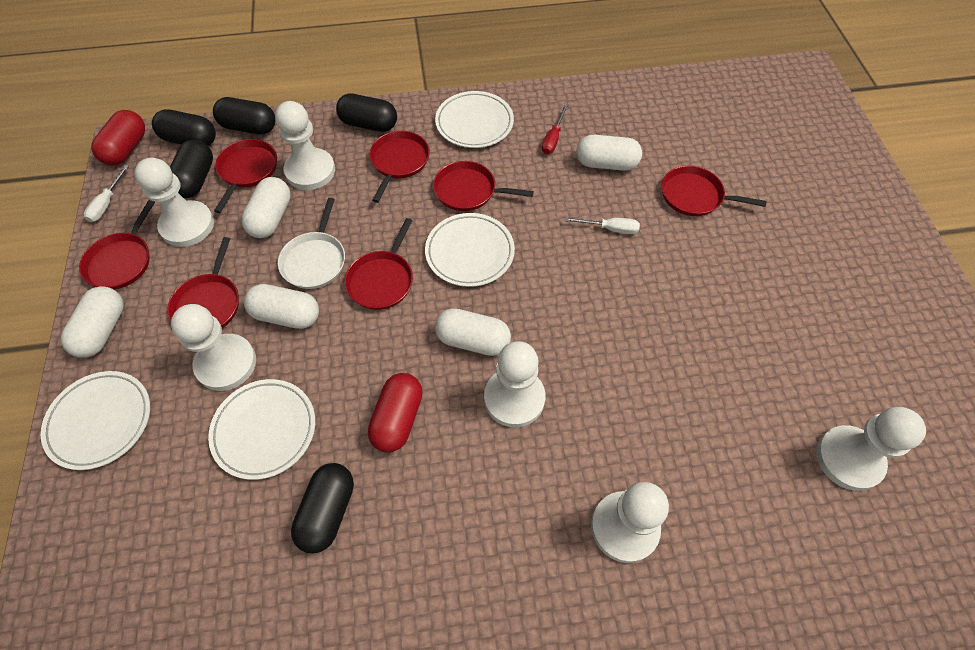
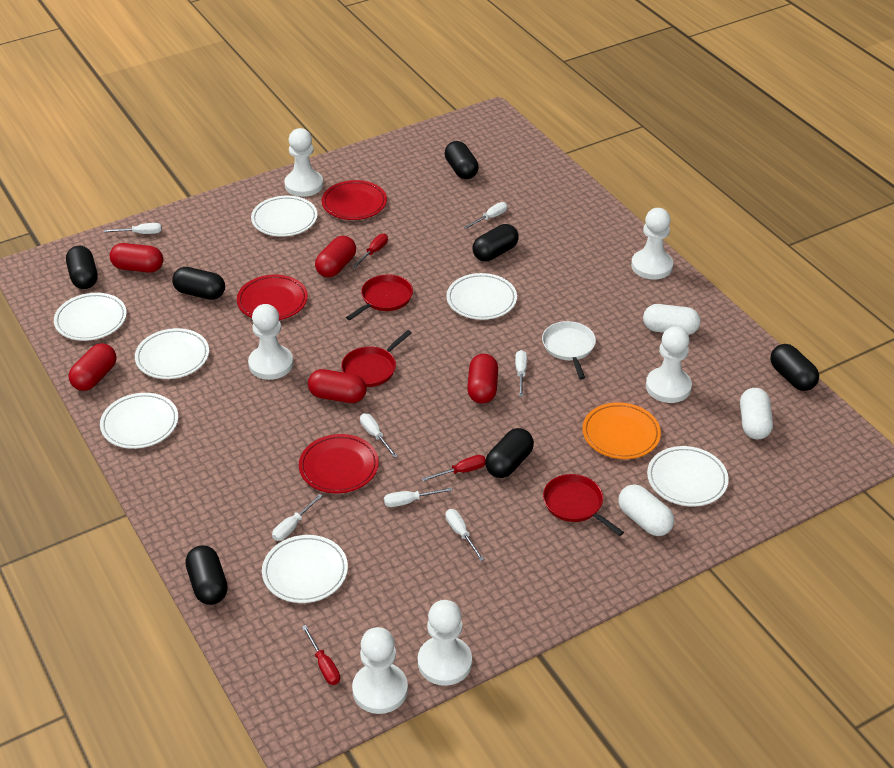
black capsule: 5 -> 7
orange plate: 0 -> 1
red capsule: 2 -> 5
red pan: 7 -> 3
red plate: 0 -> 3
red screwdriver: 1 -> 3
white capsule: 5 -> 3
white plate: 4 -> 7
white screwdriver: 2 -> 7

